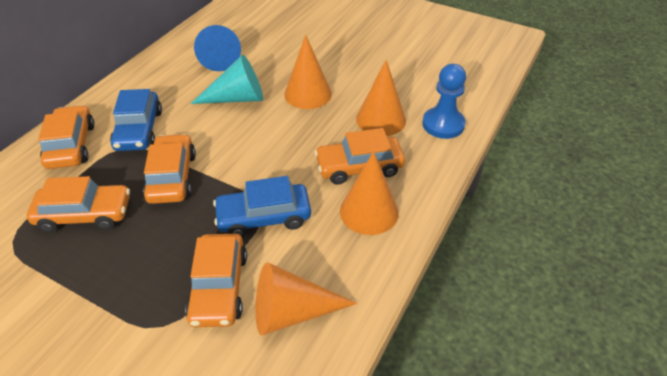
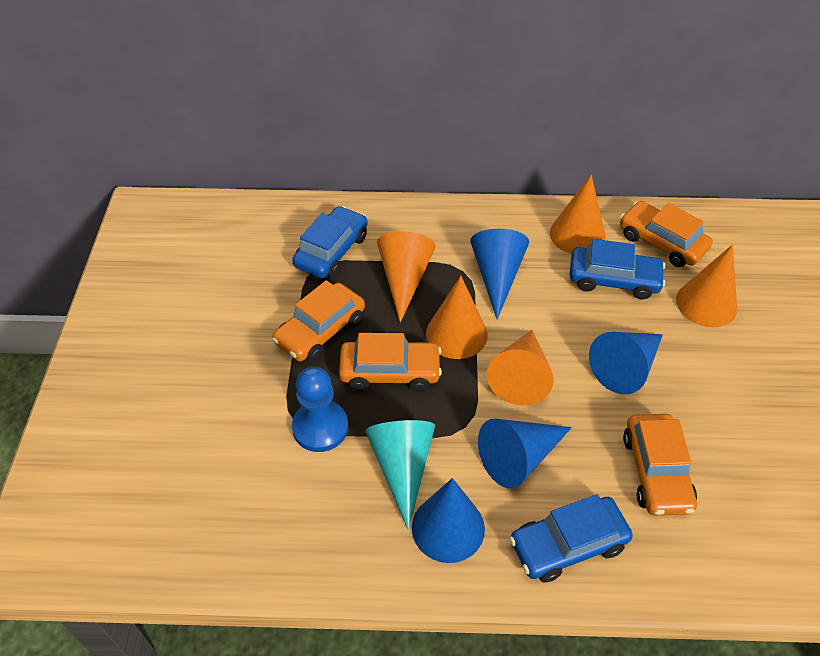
blue car: 2 -> 3
blue cone: 1 -> 4
orange car: 5 -> 4
orange cone: 4 -> 5

